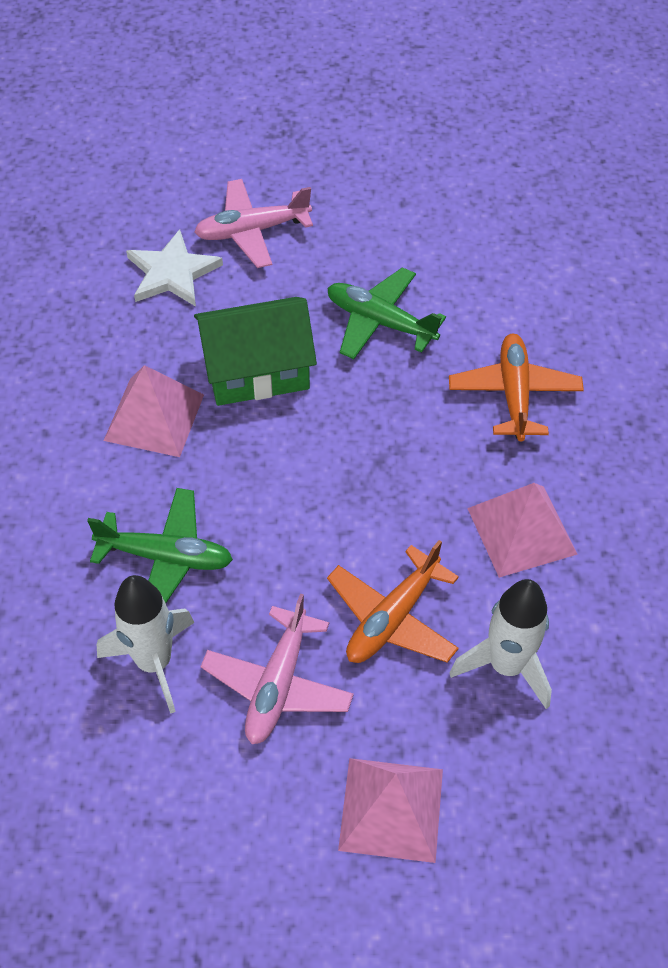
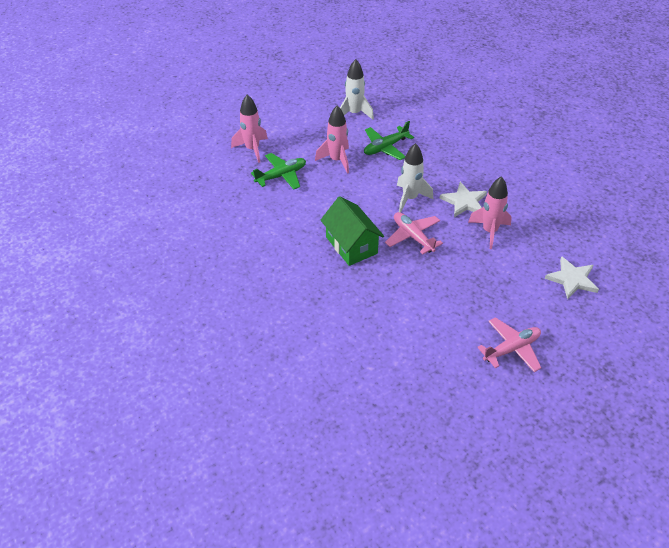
orange plane: 2 -> 0
pink pyramid: 3 -> 0
pink rocket: 0 -> 3
white star: 1 -> 2

